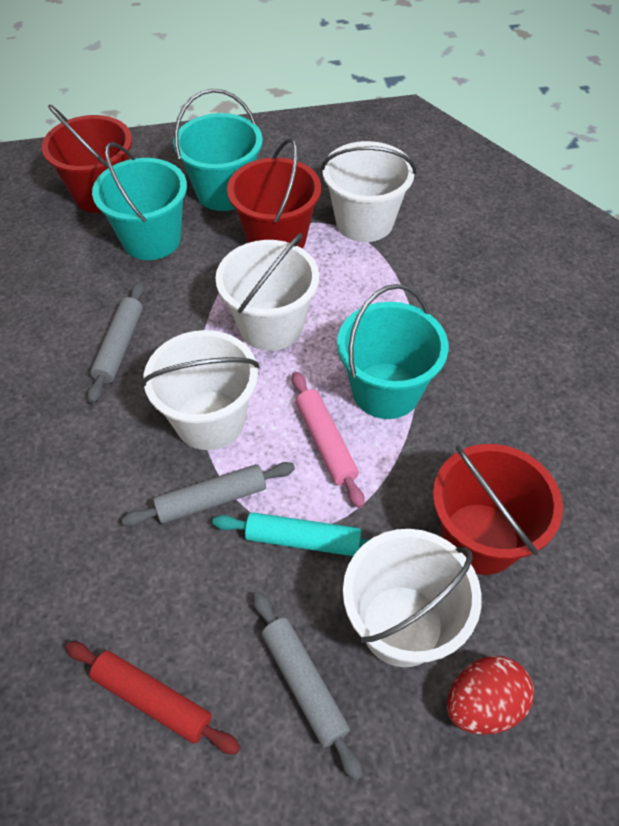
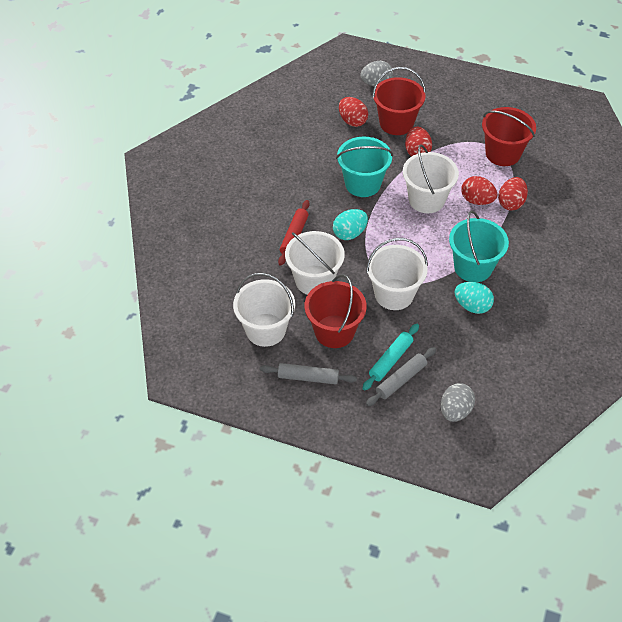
grey egg: 0 -> 2
grey rolling pin: 3 -> 2
pink rolling pin: 1 -> 0
red egg: 1 -> 4
turquoise bucket: 3 -> 2
turquoise egg: 0 -> 2

